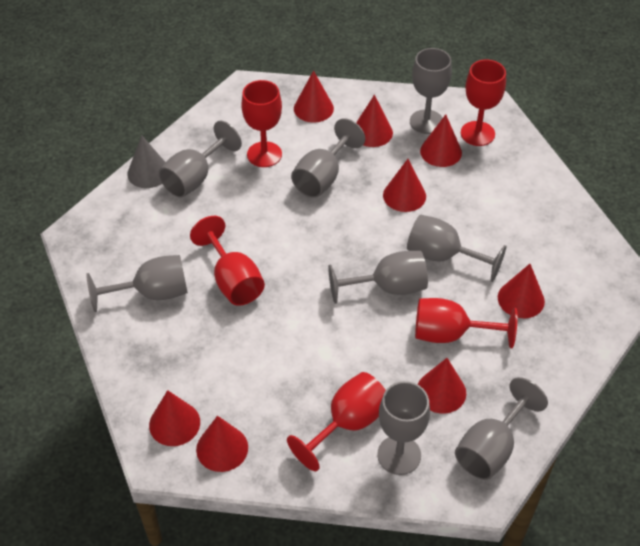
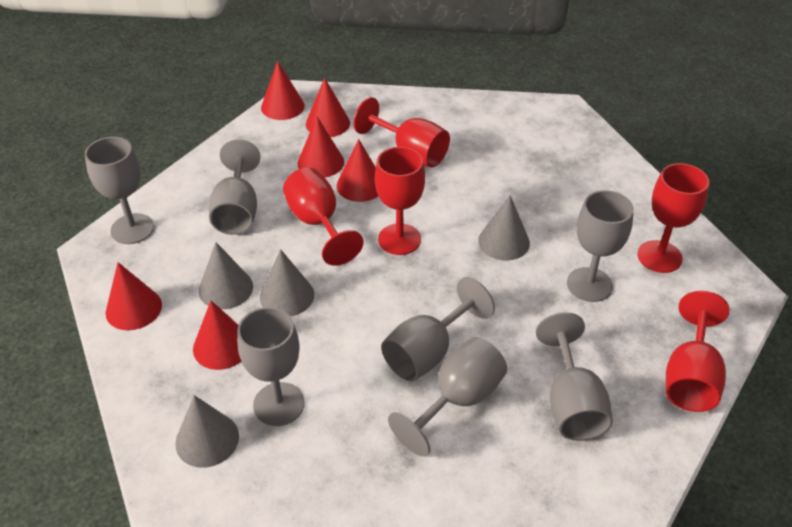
grey cone: 1 -> 4
grey goblet: 8 -> 7
red cone: 8 -> 6

